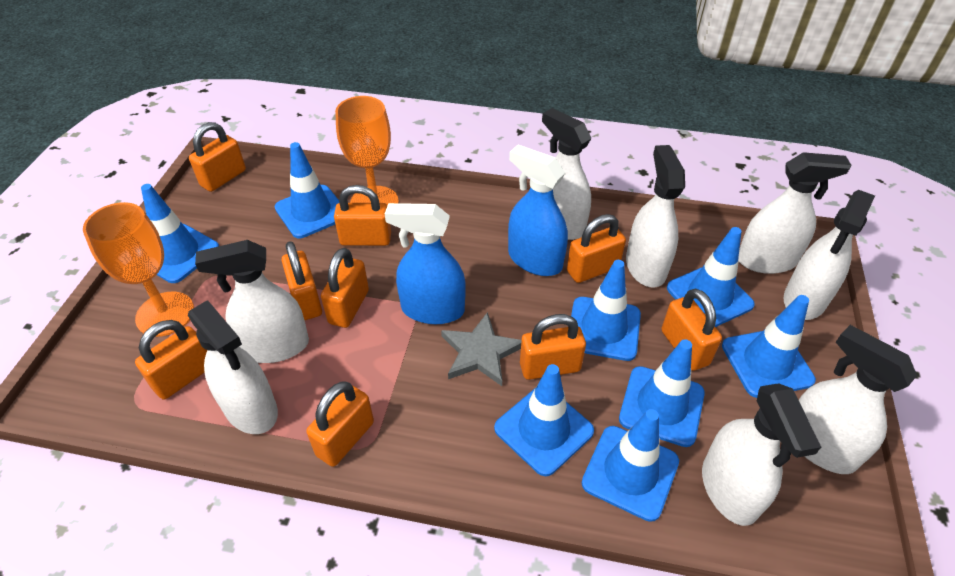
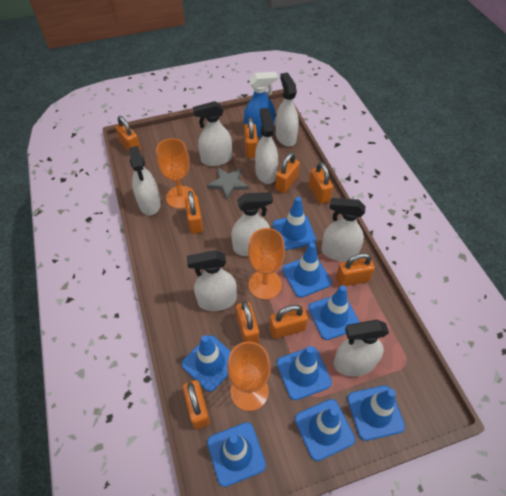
blue spray bottle: 2 -> 1
orange goblet: 2 -> 3

